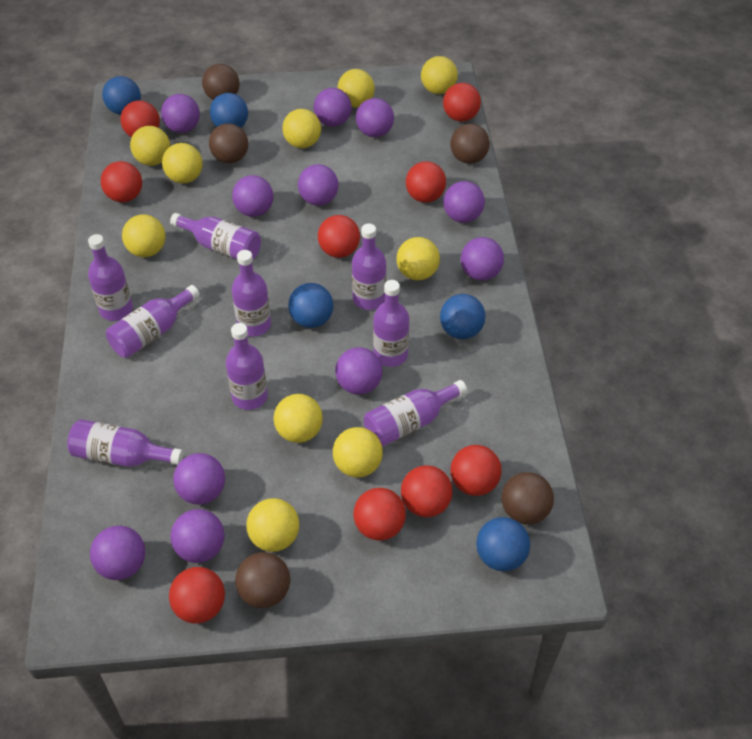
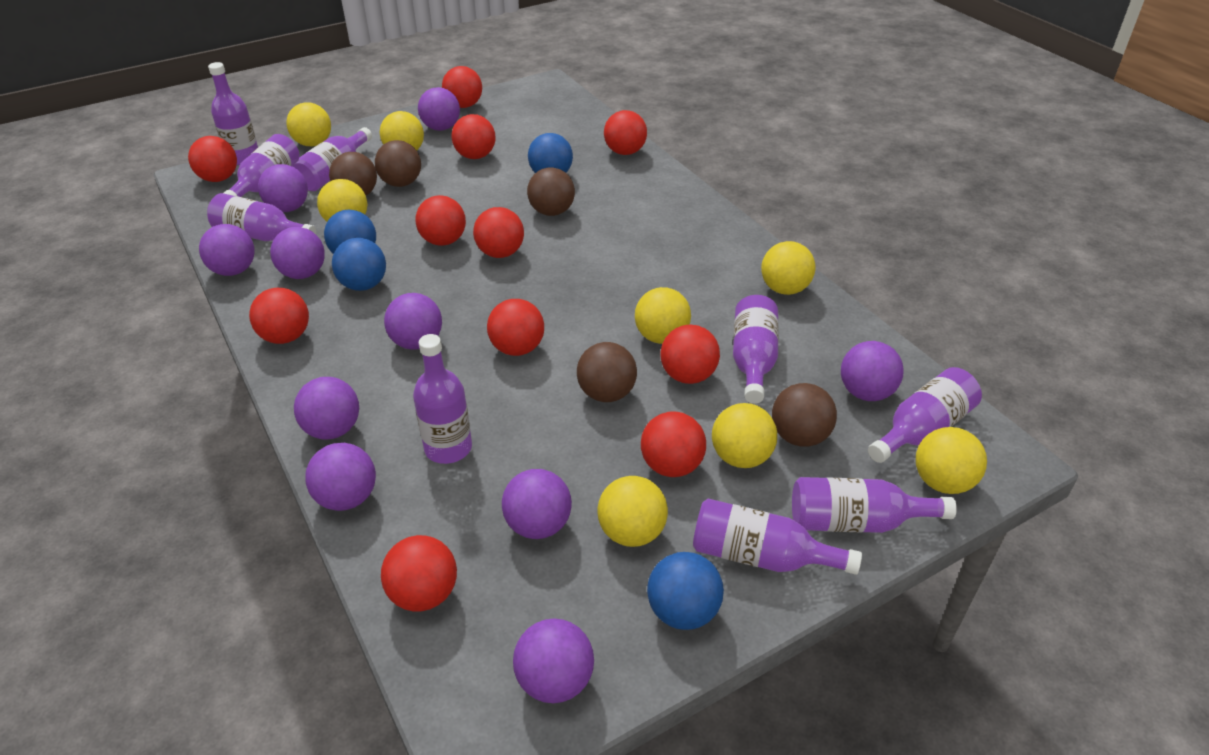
blue ball: 5 -> 4
purple ball: 11 -> 10
red ball: 9 -> 11
yellow ball: 10 -> 8

